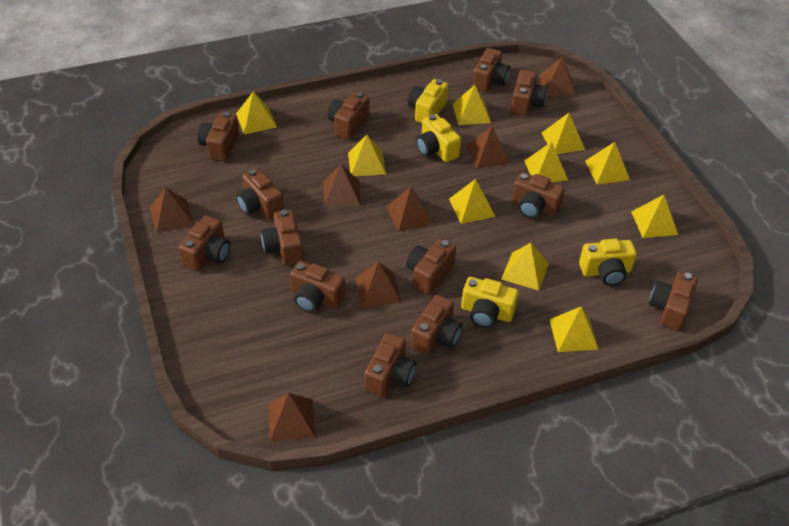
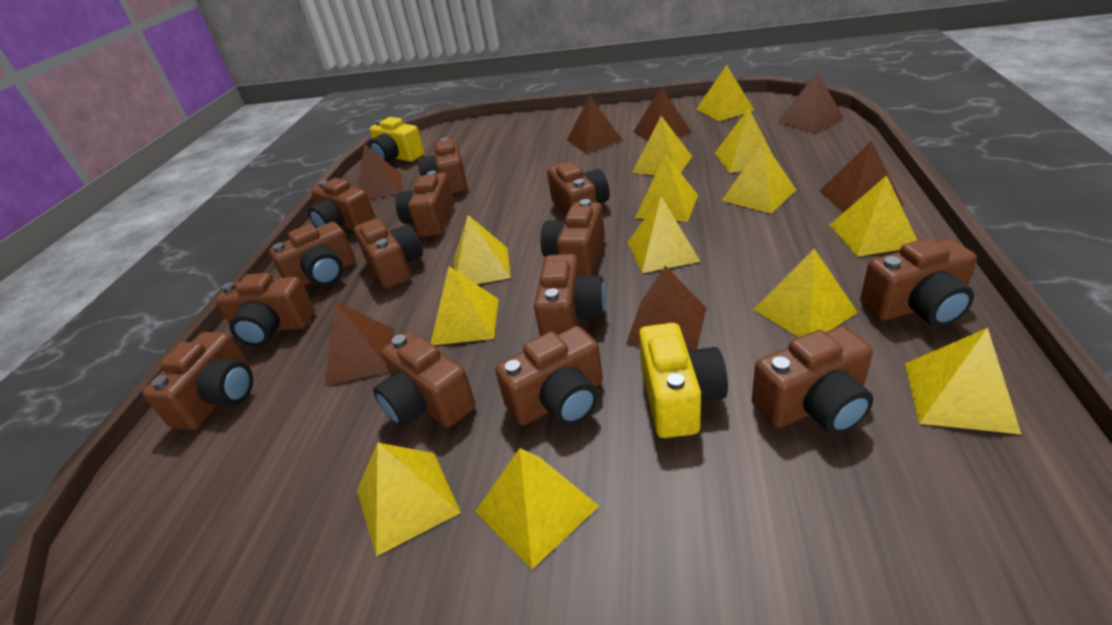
brown camera: 13 -> 14
yellow camera: 4 -> 2
yellow pyramid: 10 -> 13

